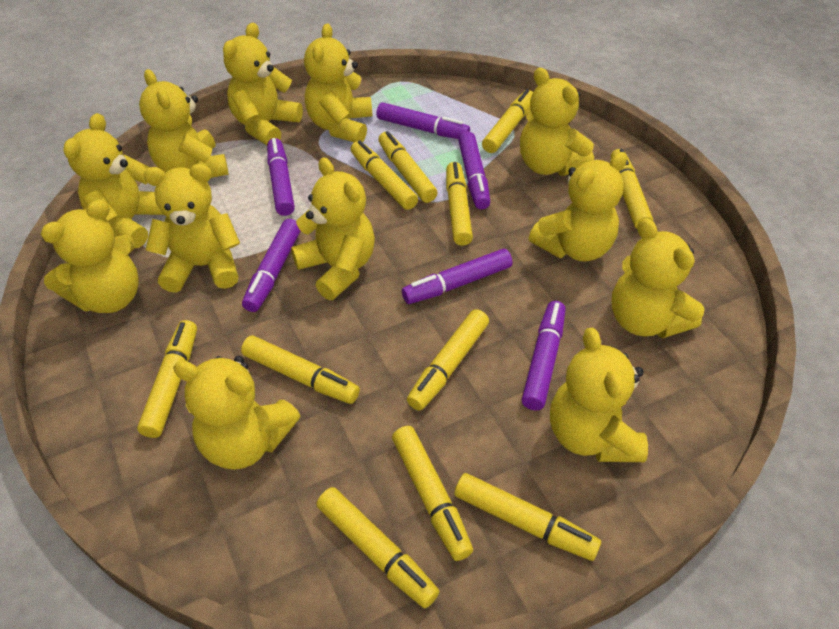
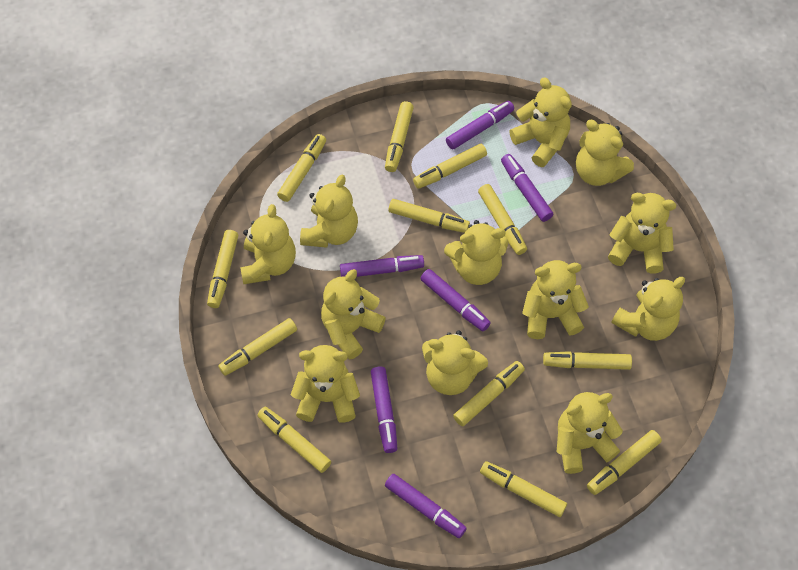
yellow marker: 11 -> 12

